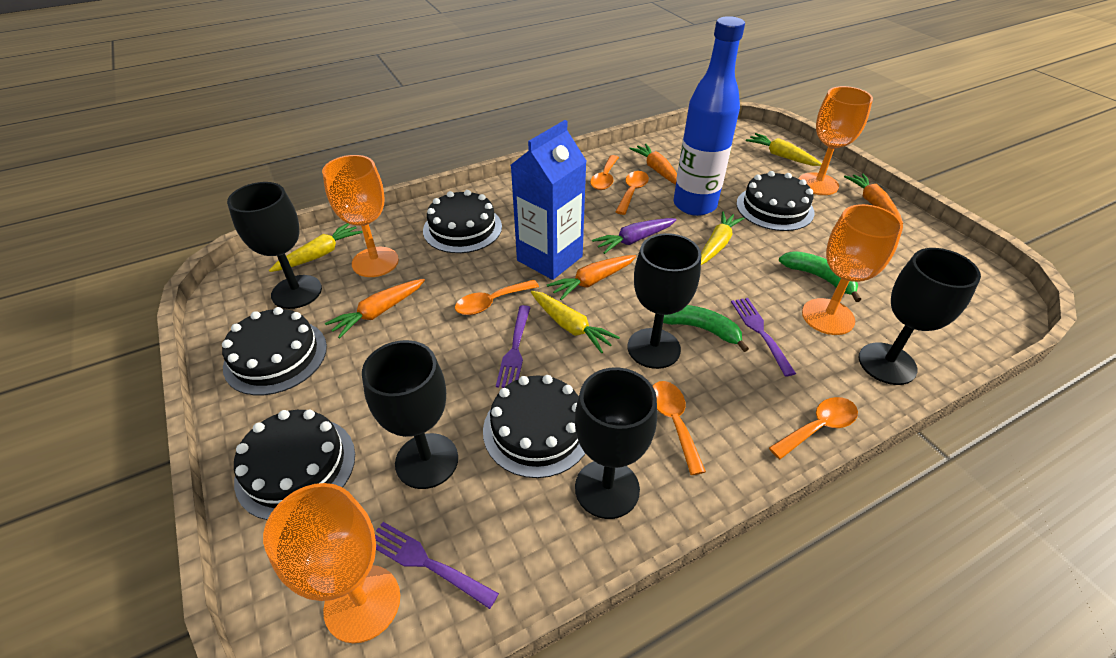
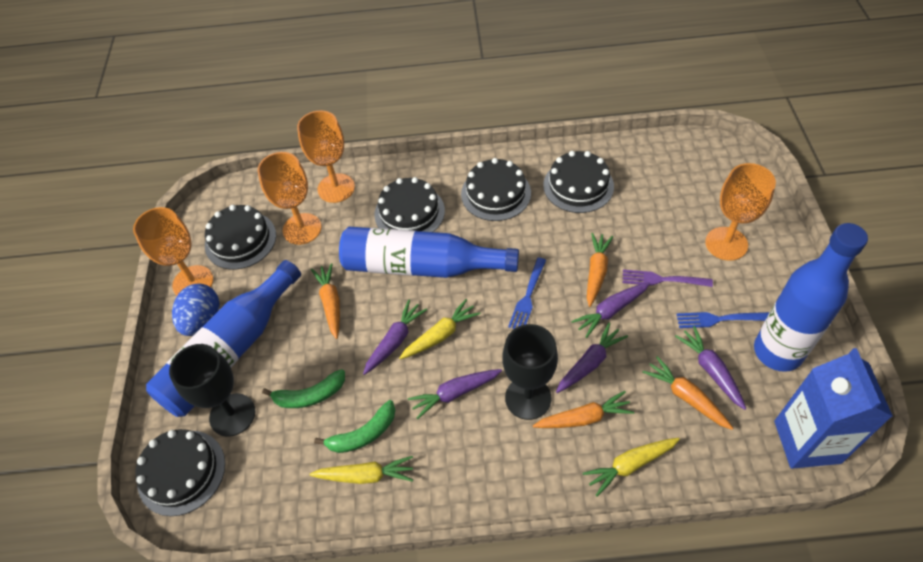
black goblet: 5 -> 2
blue bottle: 1 -> 3
blue egg: 0 -> 1
blue fork: 0 -> 2
orange spoon: 5 -> 0
purple carrot: 1 -> 5
purple fork: 3 -> 1
yellow carrot: 4 -> 3

